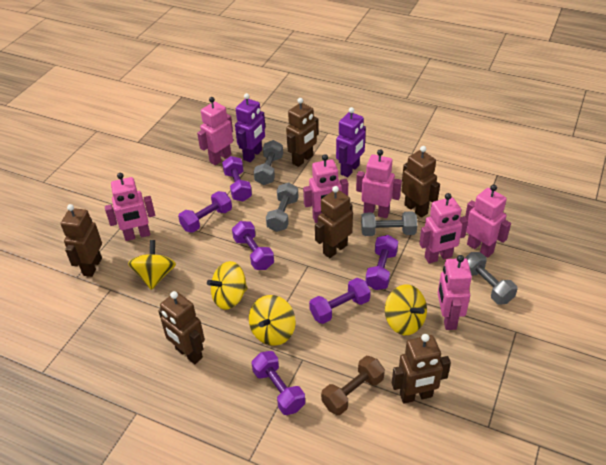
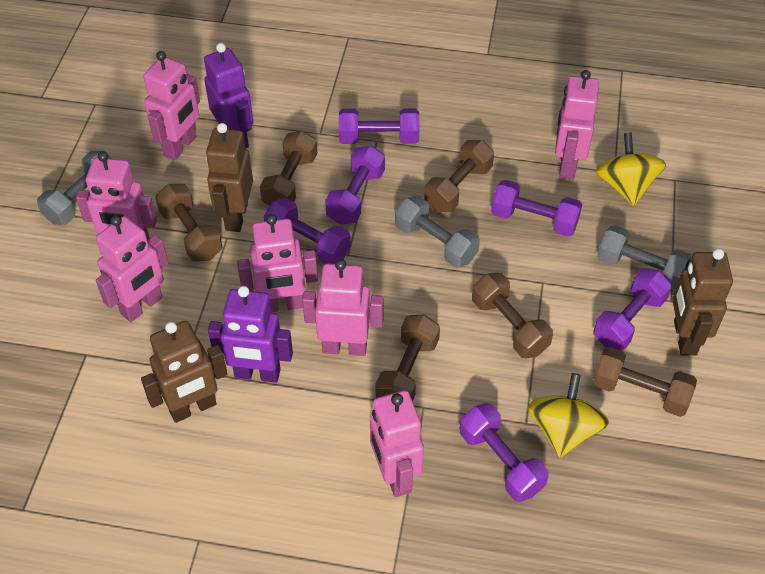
brown dumbbell: 1 -> 6
brown robot: 6 -> 3
grey dumbbell: 4 -> 3
yellow spinning top: 4 -> 2

